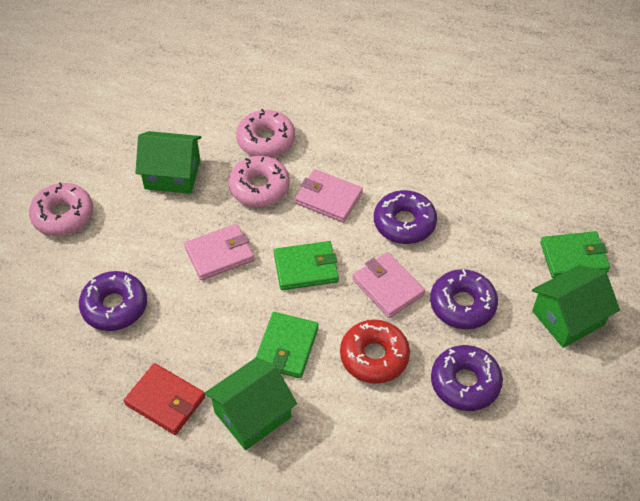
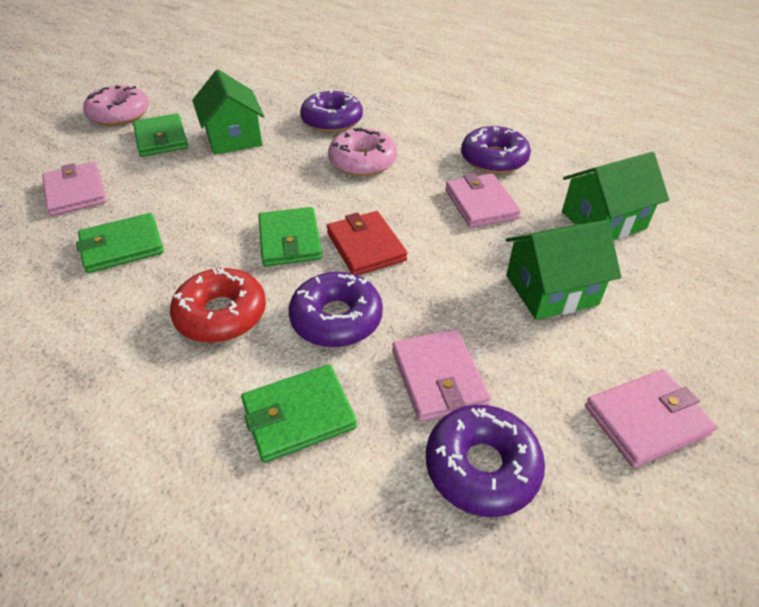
green wallet: 3 -> 4
pink donut: 3 -> 2
pink wallet: 3 -> 4

